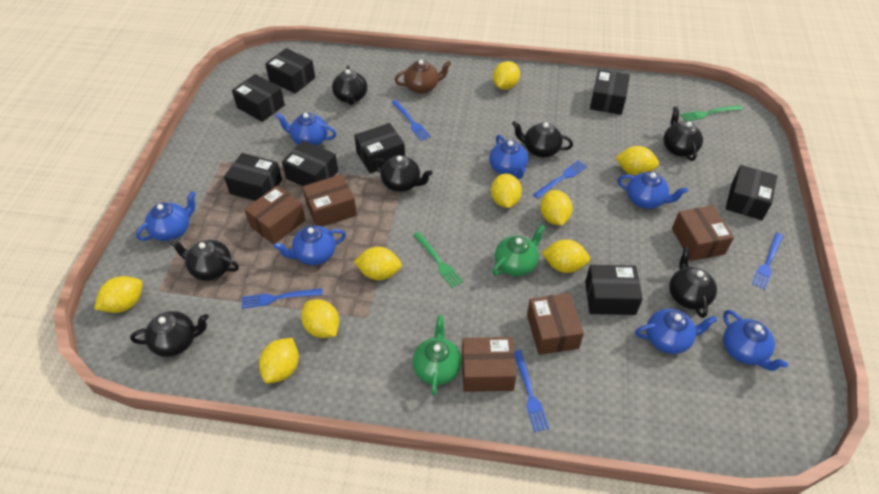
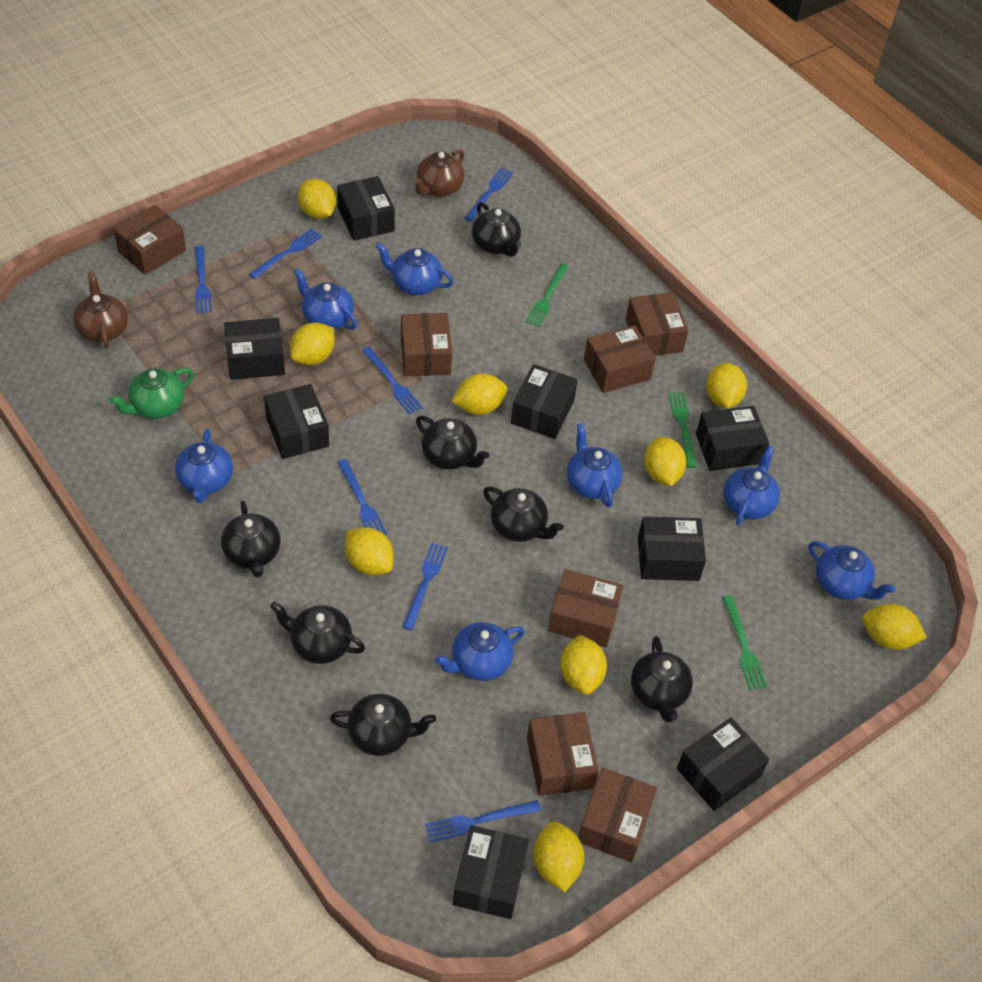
blue fork: 5 -> 7
brown box: 5 -> 7
brown teapot: 1 -> 2
green fork: 2 -> 3
green teapot: 2 -> 1

